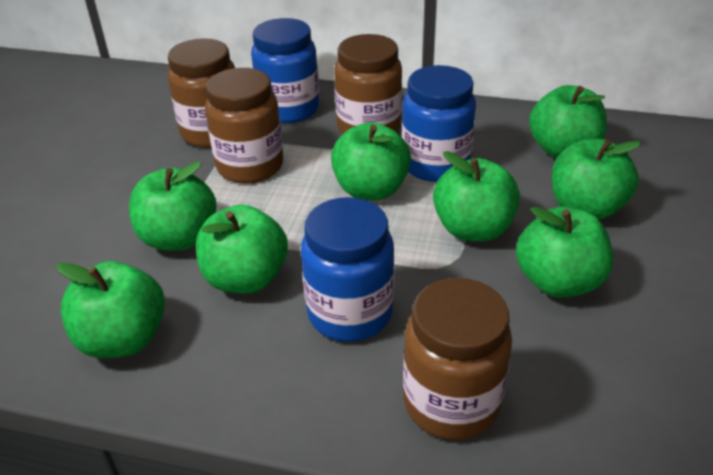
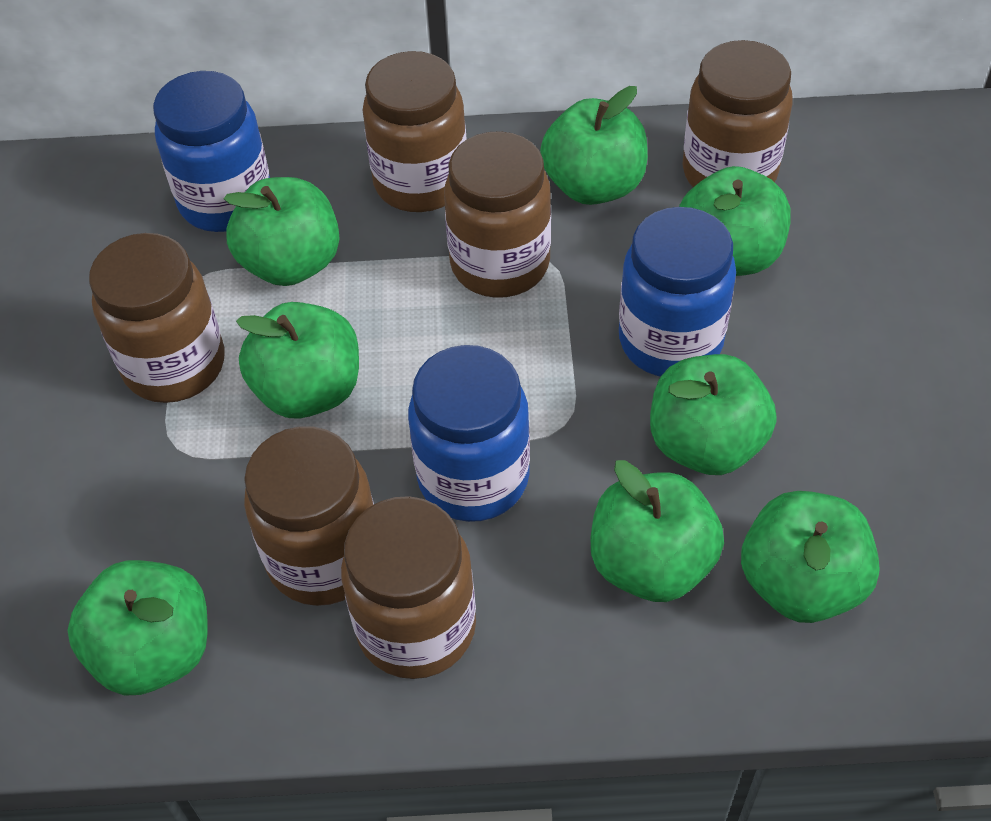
brown jar: 4 -> 6

